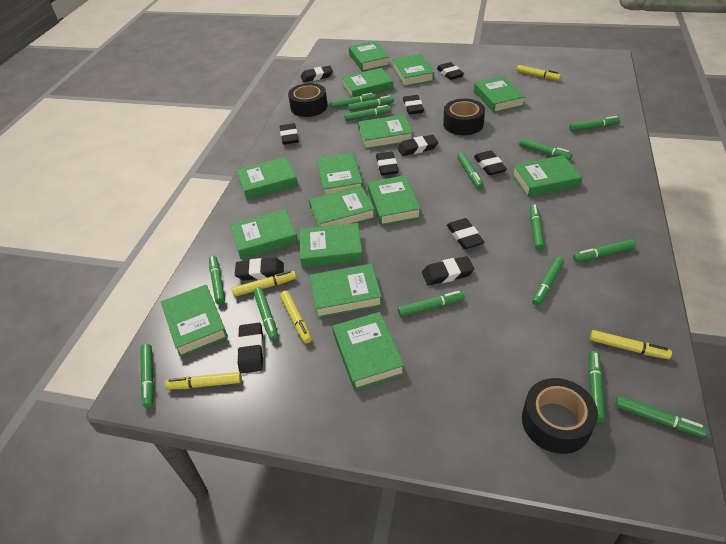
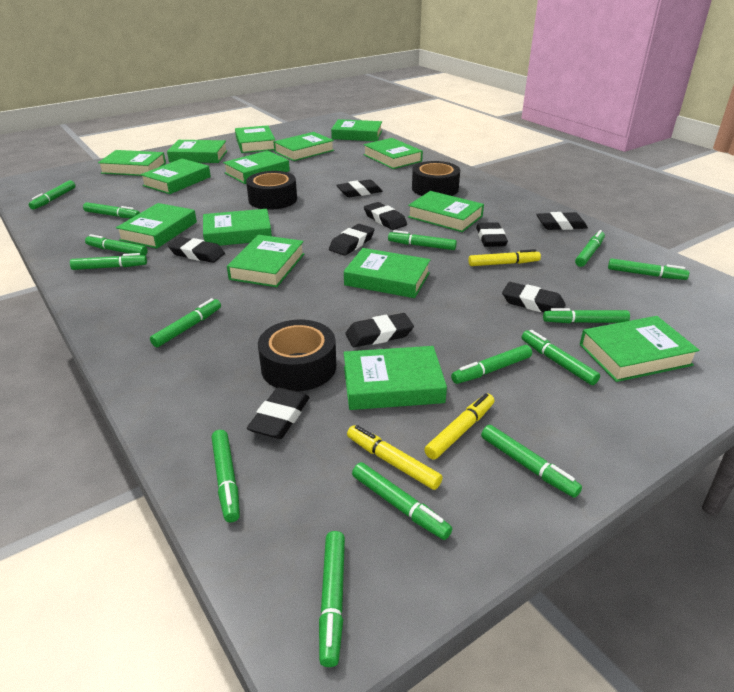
black eraser: 11 -> 9
yellow marker: 5 -> 3

